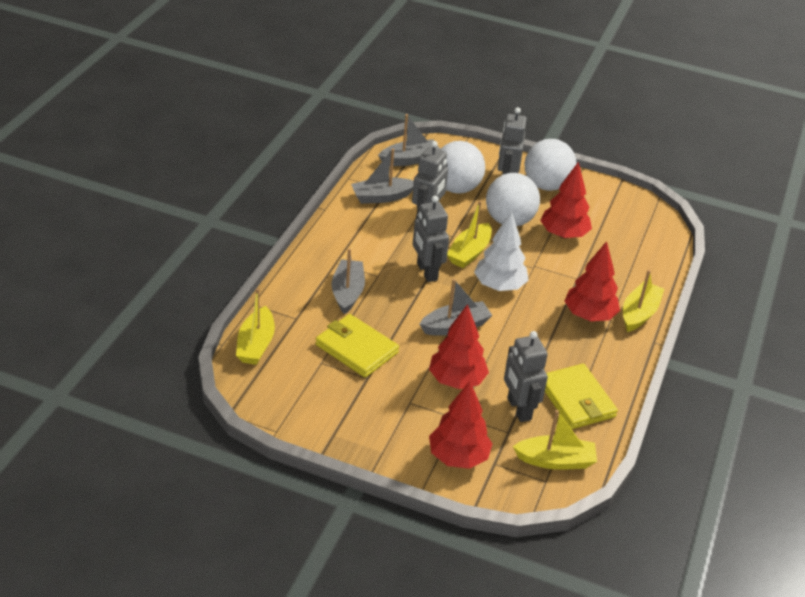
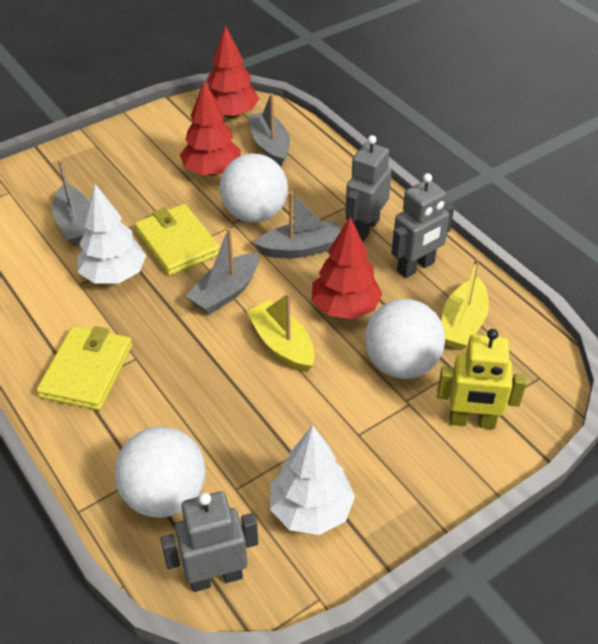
grey robot: 4 -> 3
red tree: 4 -> 3
white tree: 1 -> 2
yellow boat: 4 -> 2
yellow robot: 0 -> 1

